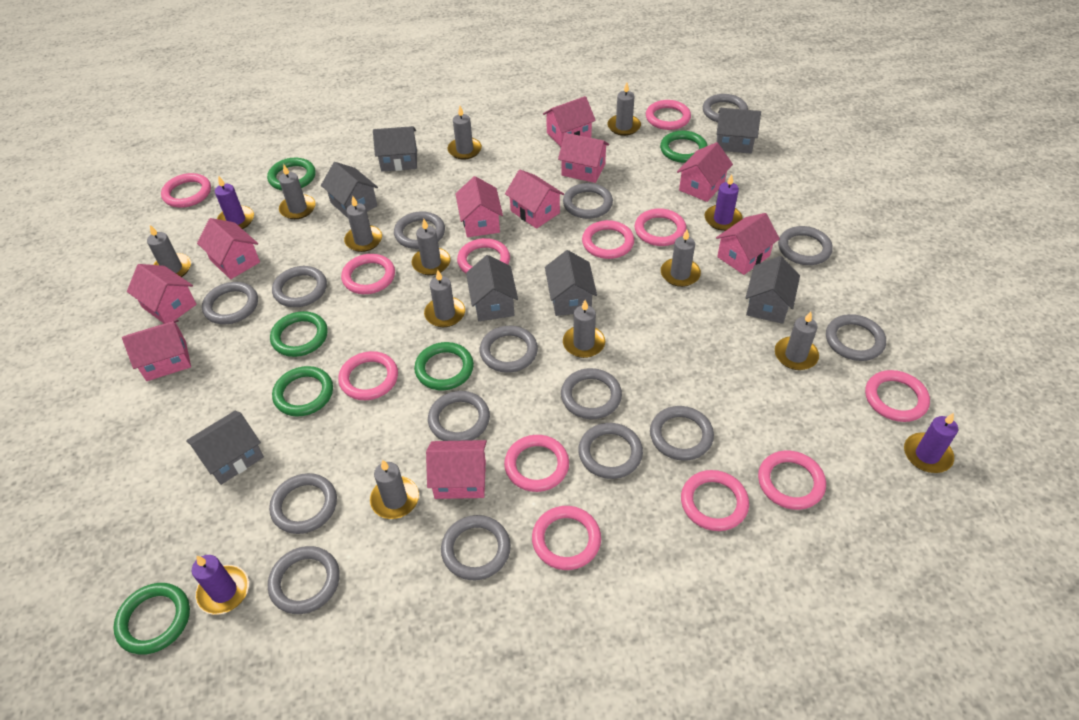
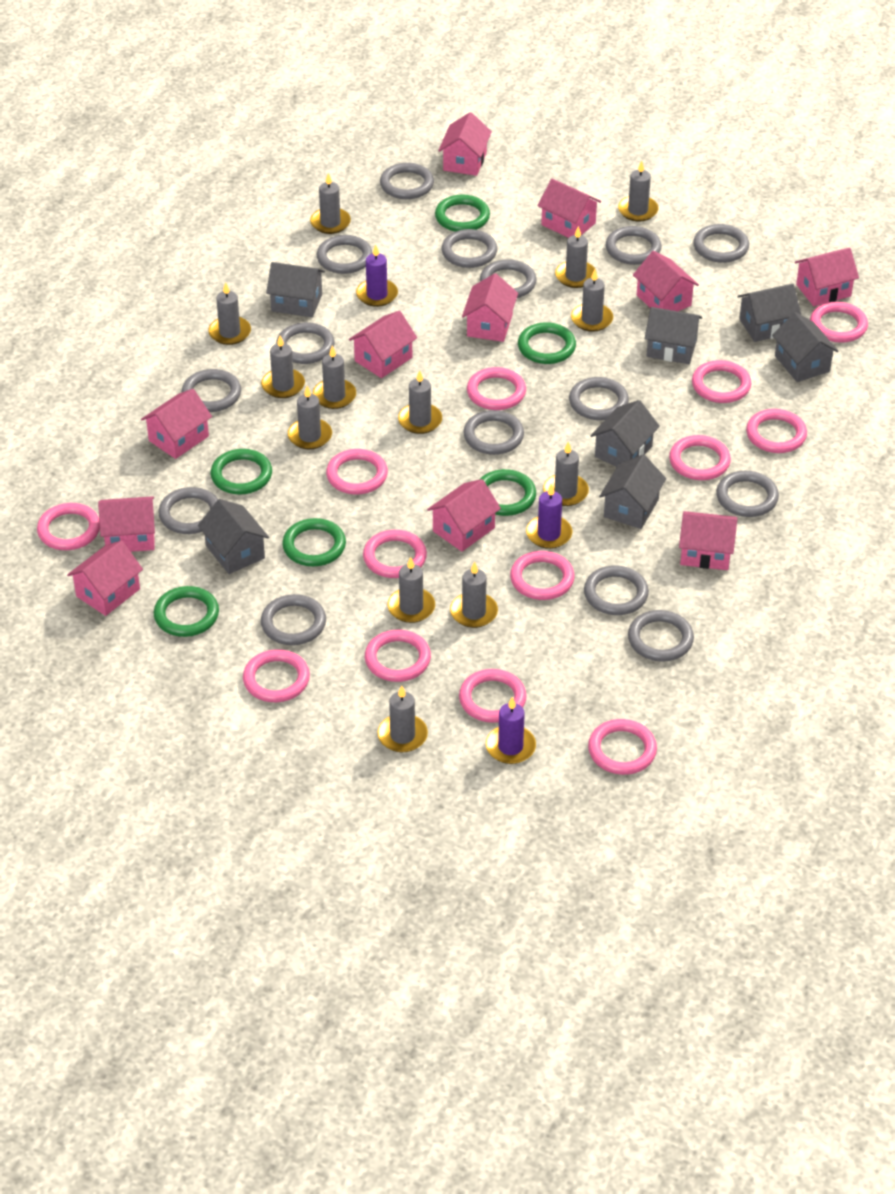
grey candle: 11 -> 13
pink house: 10 -> 11
pink ring: 12 -> 13
purple candle: 4 -> 3

